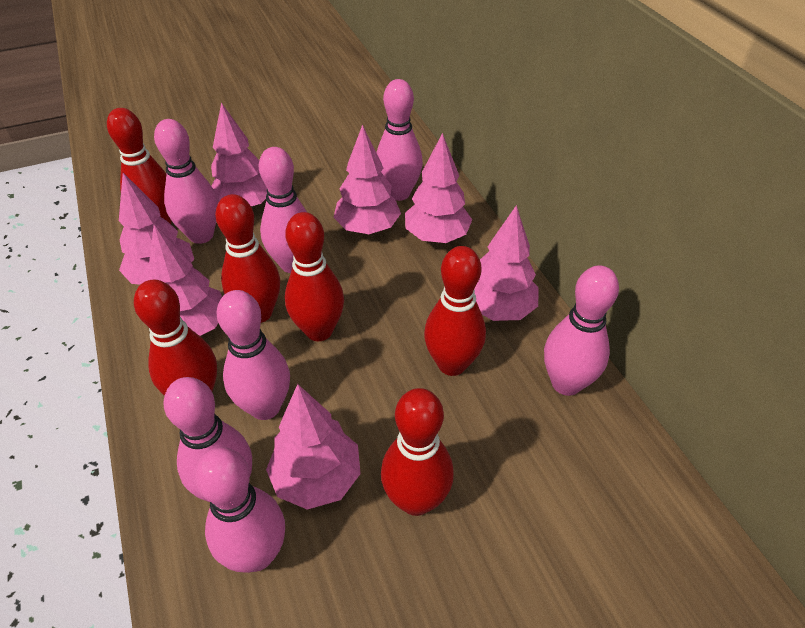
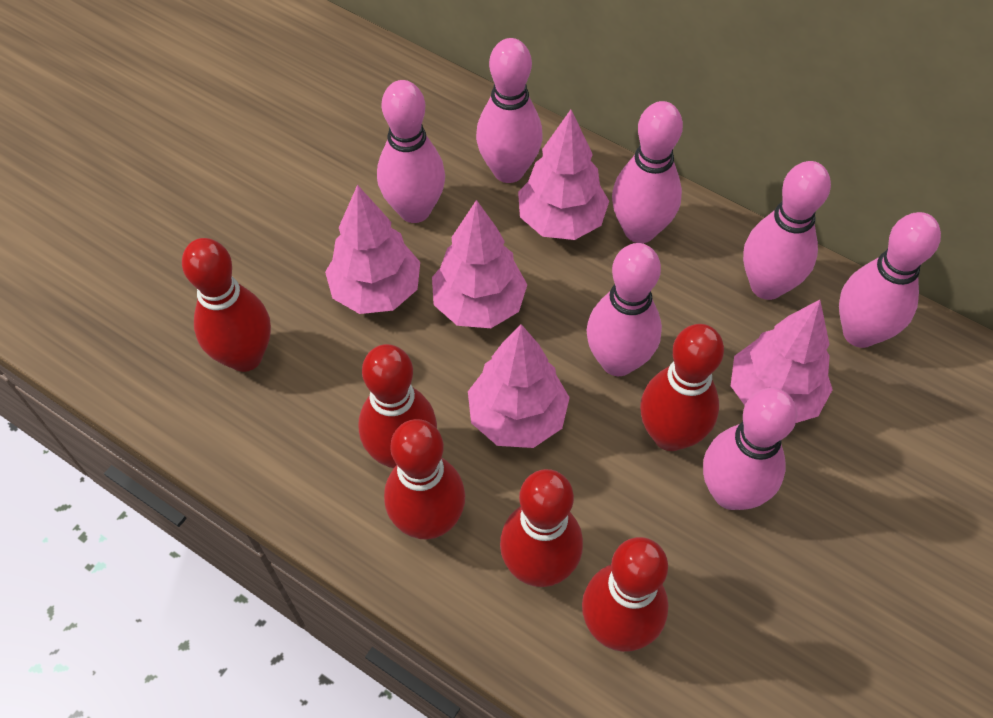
pink tree: 7 -> 5

